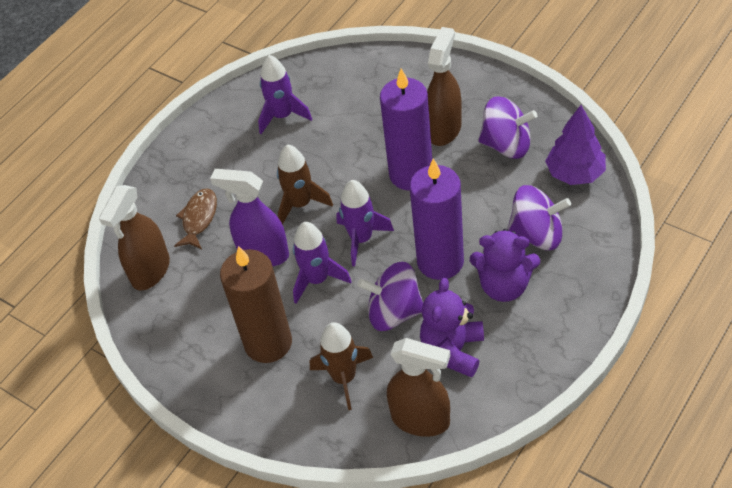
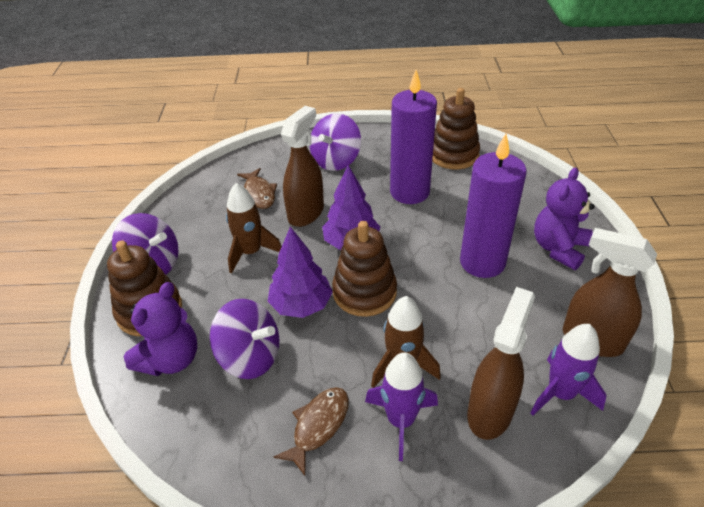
brown candle: 1 -> 0
brown fish: 1 -> 2
brown stacking toy: 0 -> 3
purple rocket: 3 -> 2
purple spray bottle: 1 -> 0
purple tree: 1 -> 2

